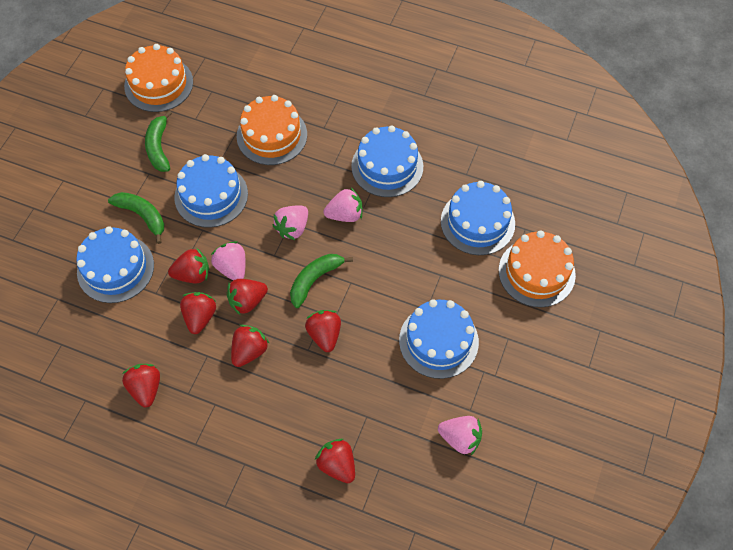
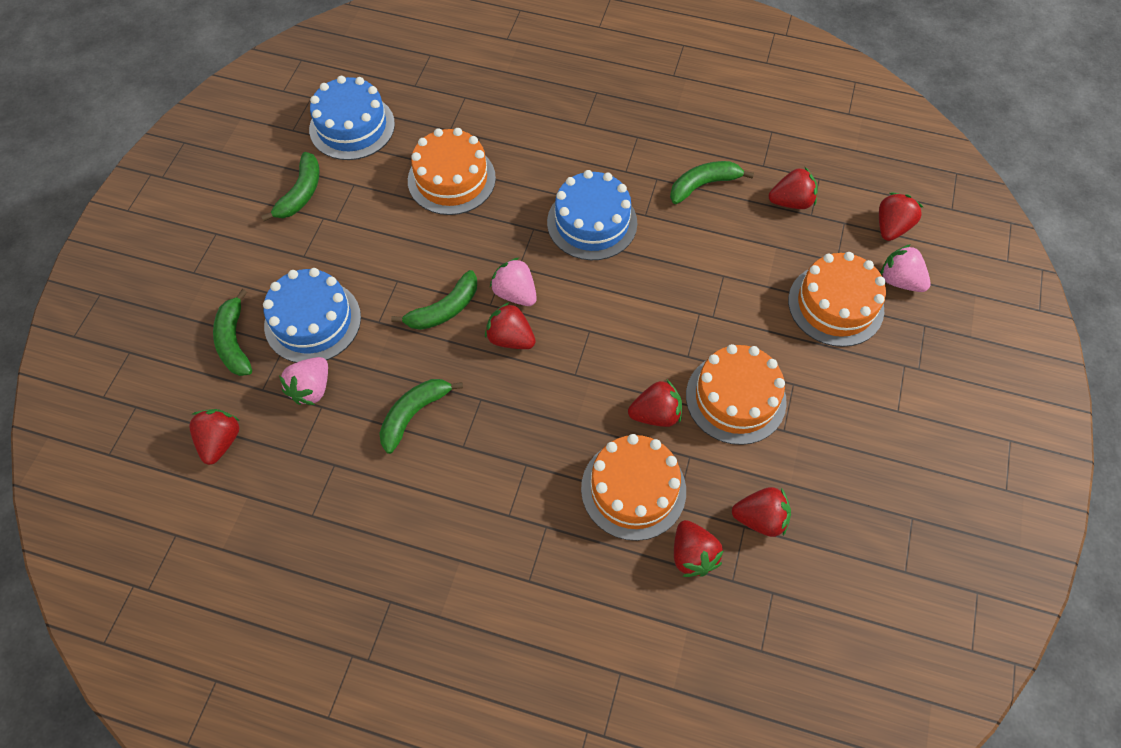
blue cake: 5 -> 3
green banana: 3 -> 5
orange cake: 3 -> 4
pink strawberry: 4 -> 3

